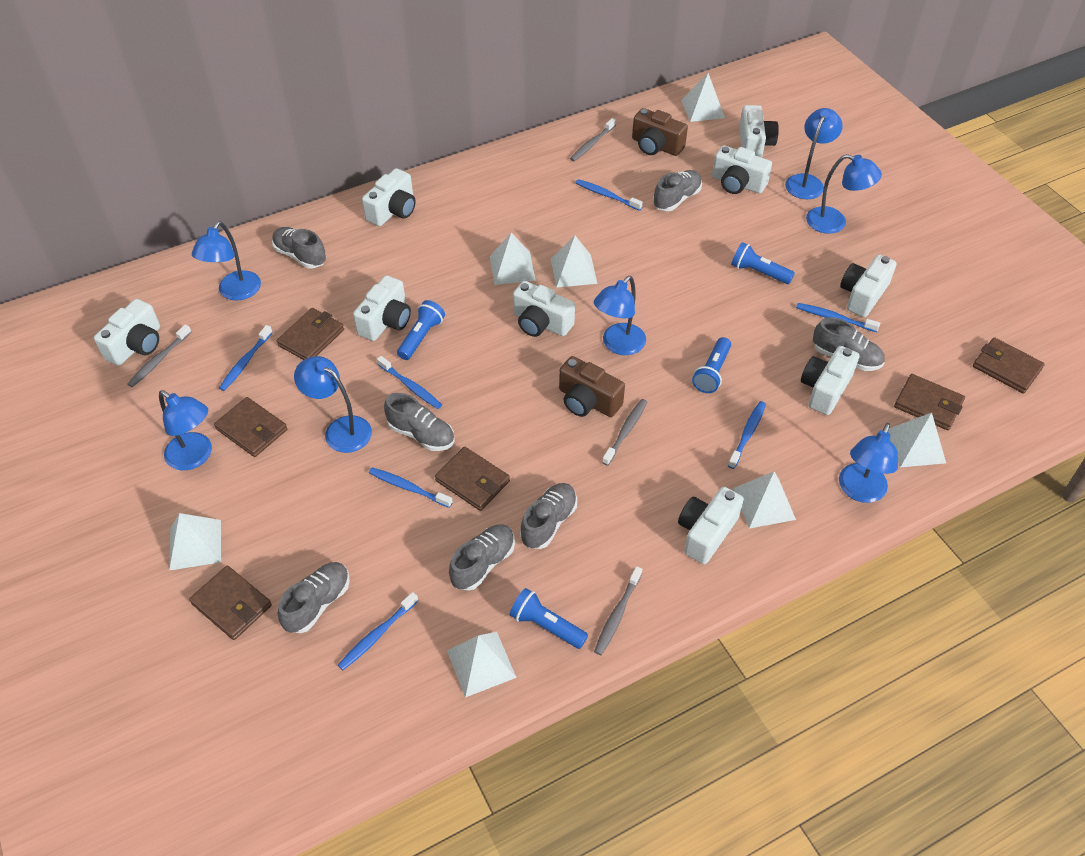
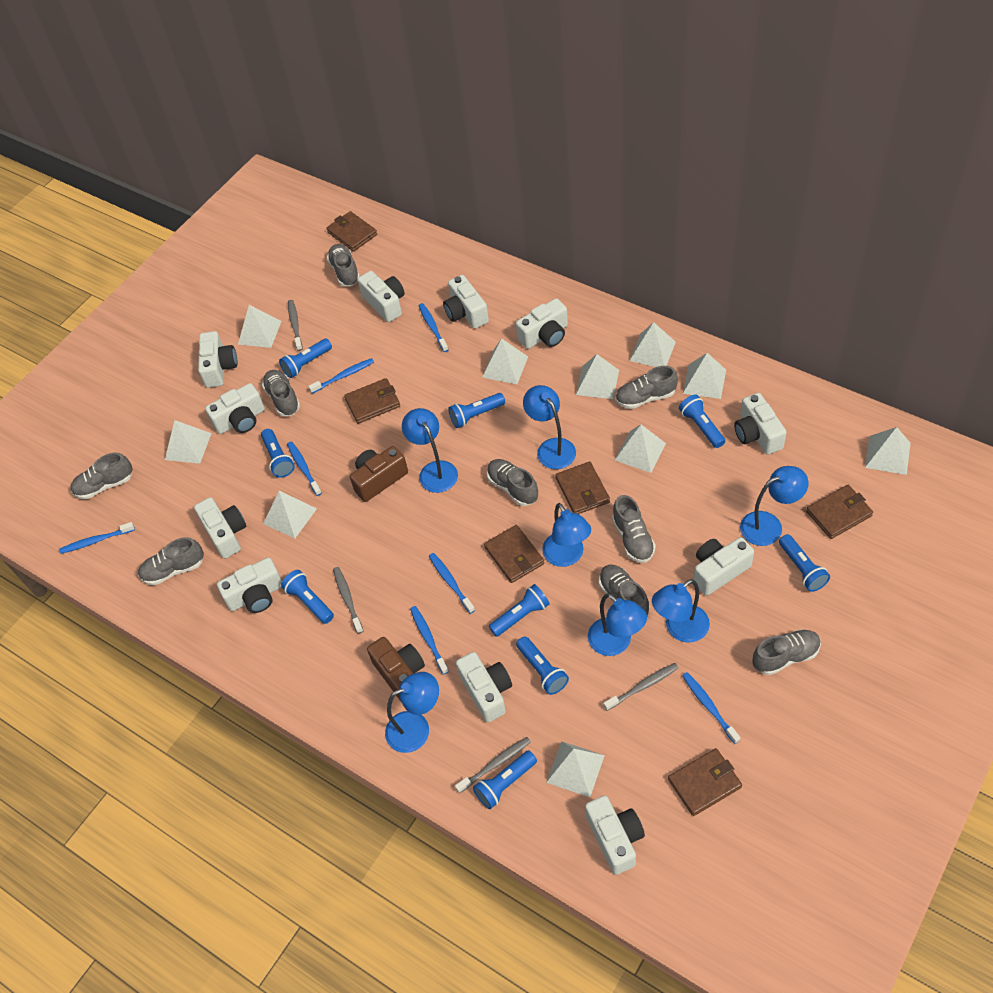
blue flashlight: 4 -> 9
grey shoe: 7 -> 9
white camera: 9 -> 11
white pyramid: 7 -> 10

